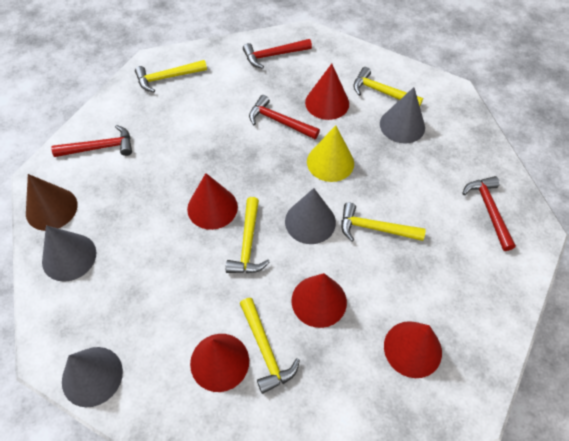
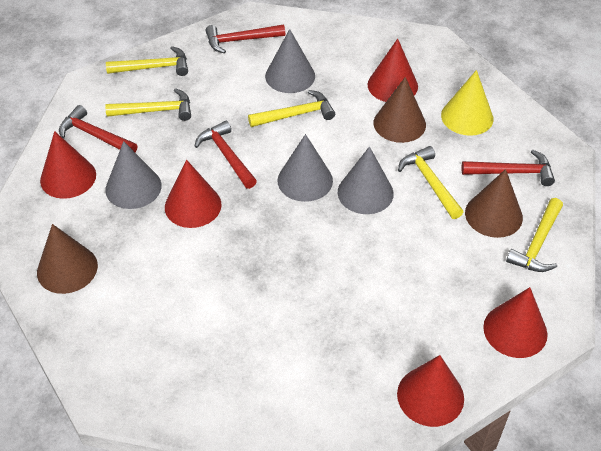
brown cone: 1 -> 3

